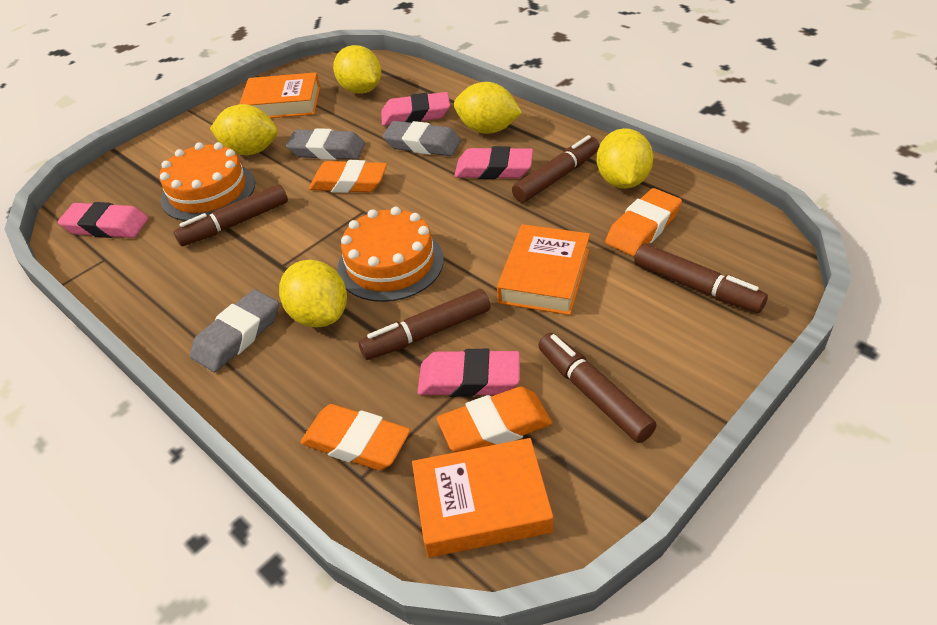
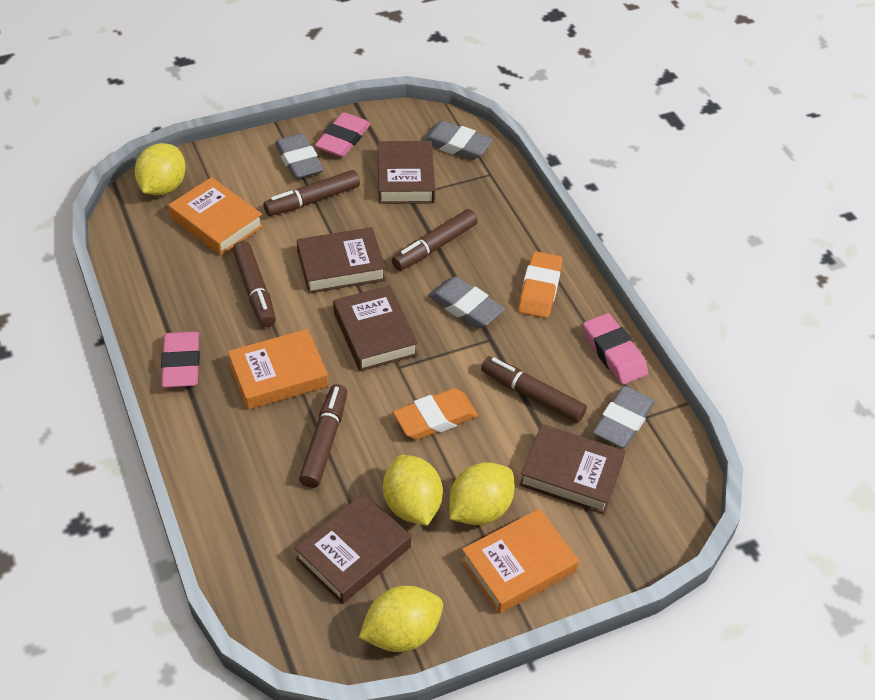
brown book: 0 -> 5
grey eraser: 3 -> 4
orange cake: 2 -> 0
orange eraser: 4 -> 2
pink eraser: 4 -> 3
yellow lemon: 5 -> 4

